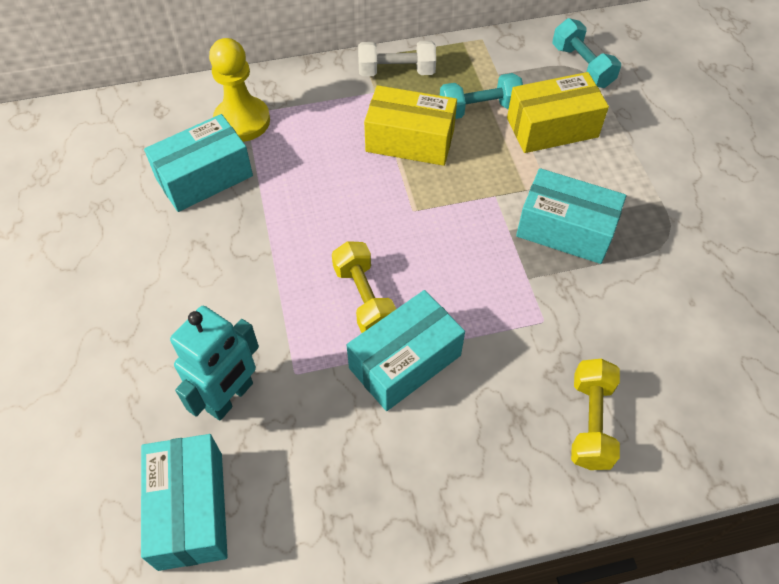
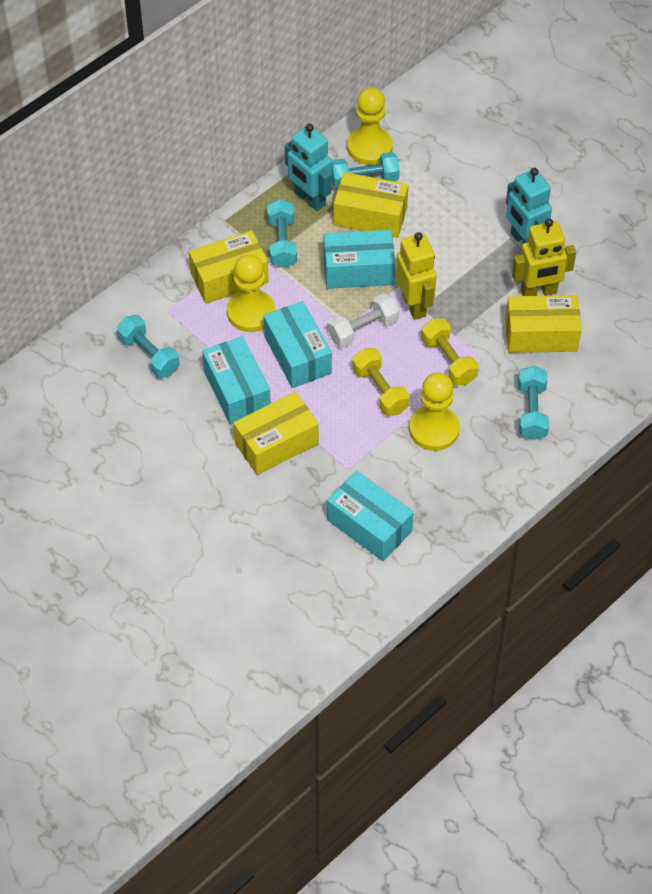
turquoise dumbbell: 2 -> 4
turquoise robot: 1 -> 2
yellow box: 2 -> 4
yellow pawn: 1 -> 3
yellow robot: 0 -> 2

